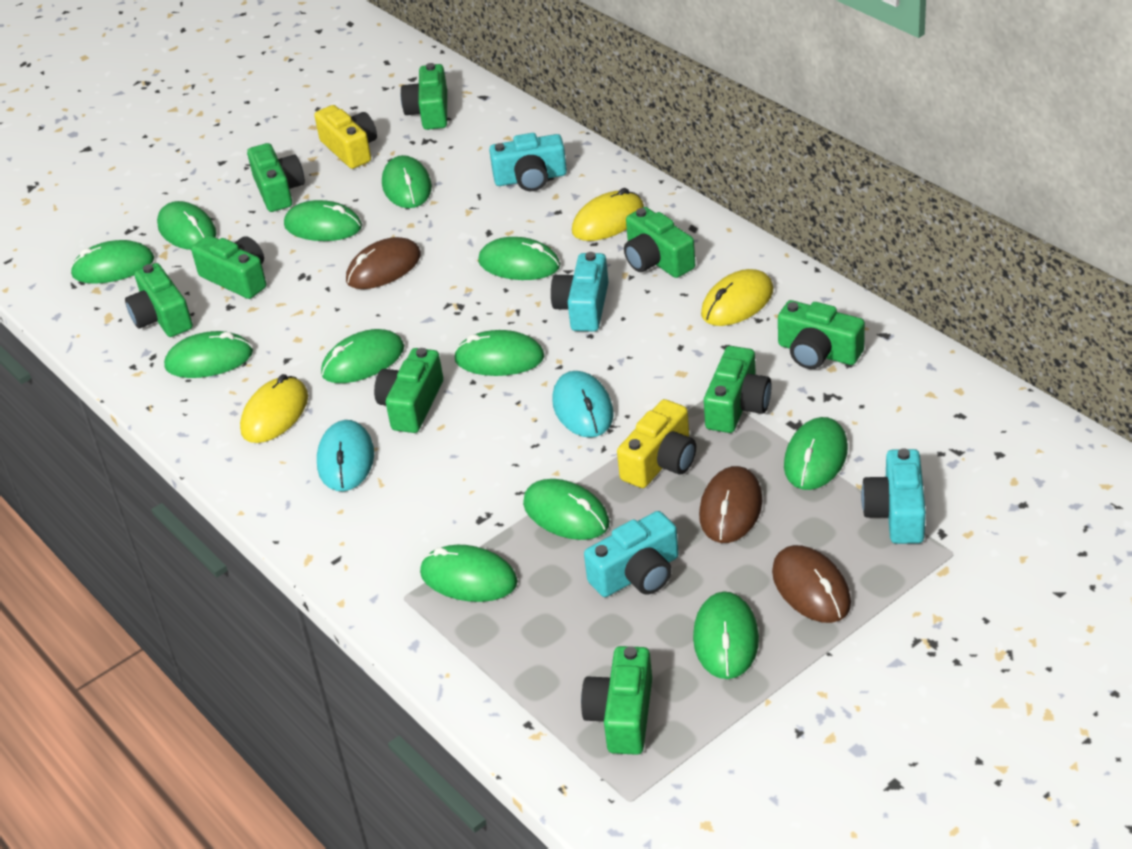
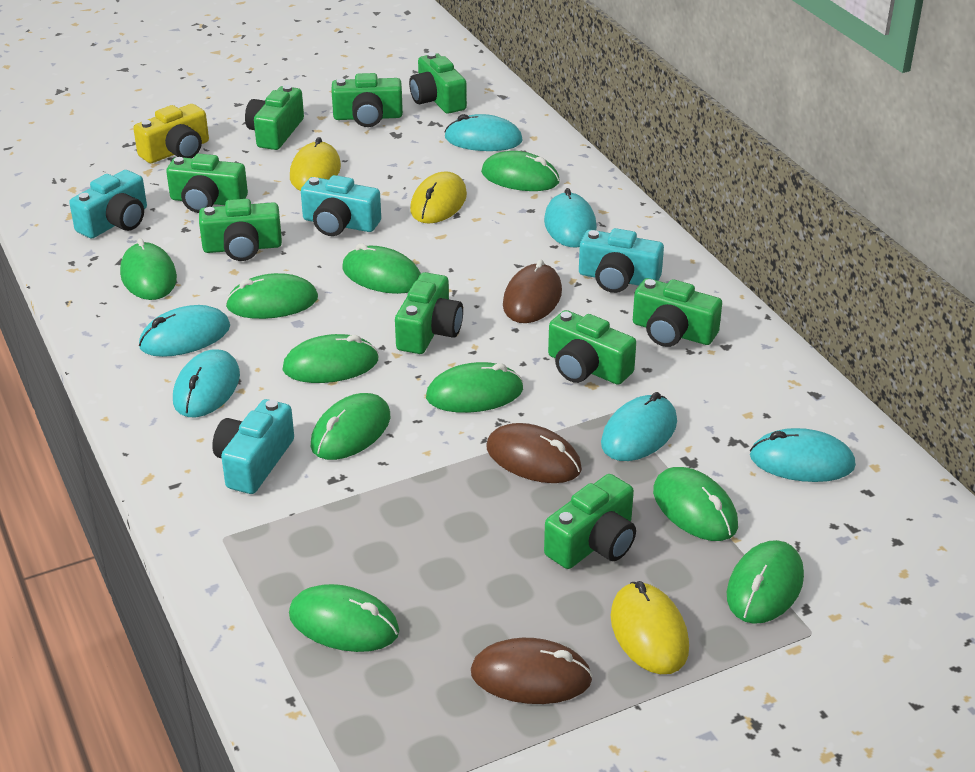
green mouse: 12 -> 10
turquoise mouse: 2 -> 6
yellow camera: 2 -> 1

